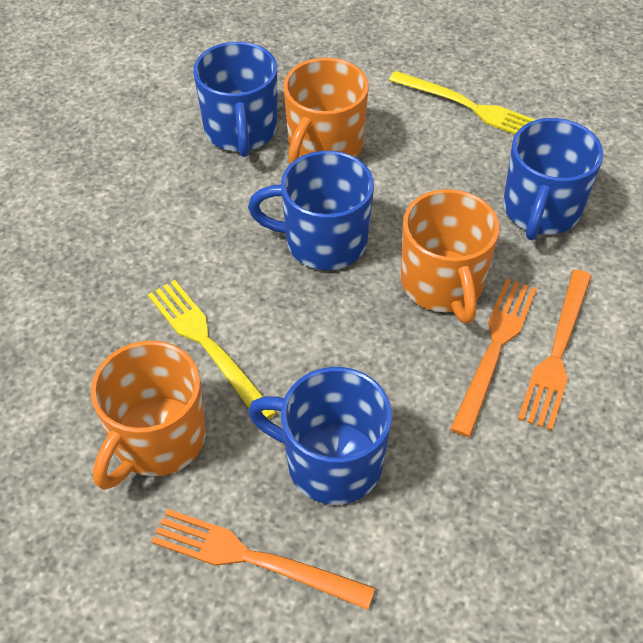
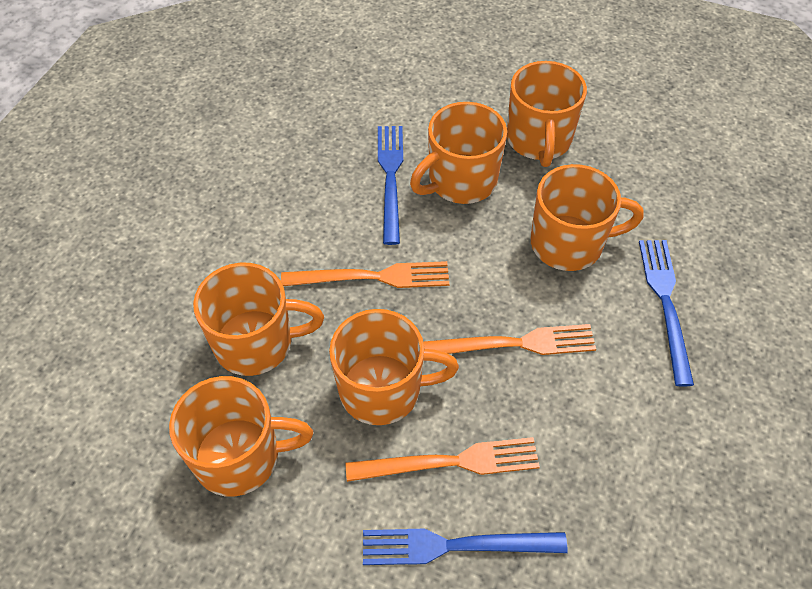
blue fork: 0 -> 3
blue mug: 4 -> 0
orange mug: 3 -> 6
yellow fork: 2 -> 0

